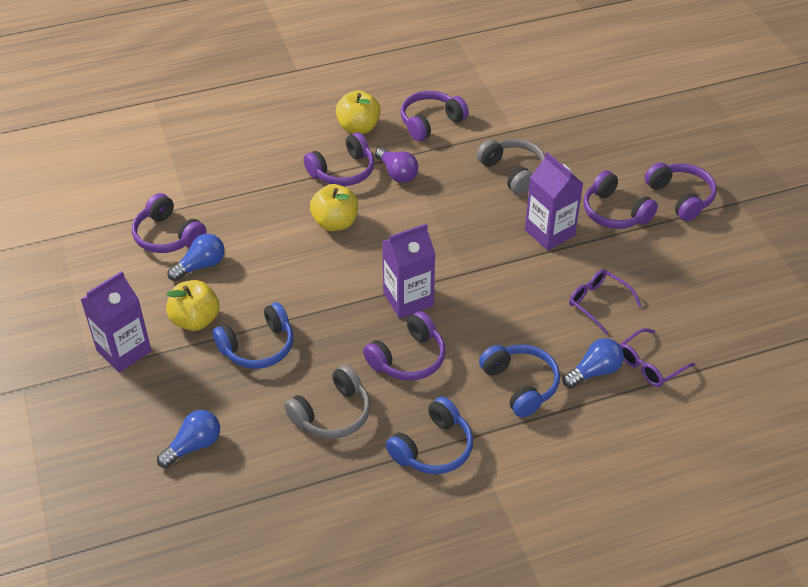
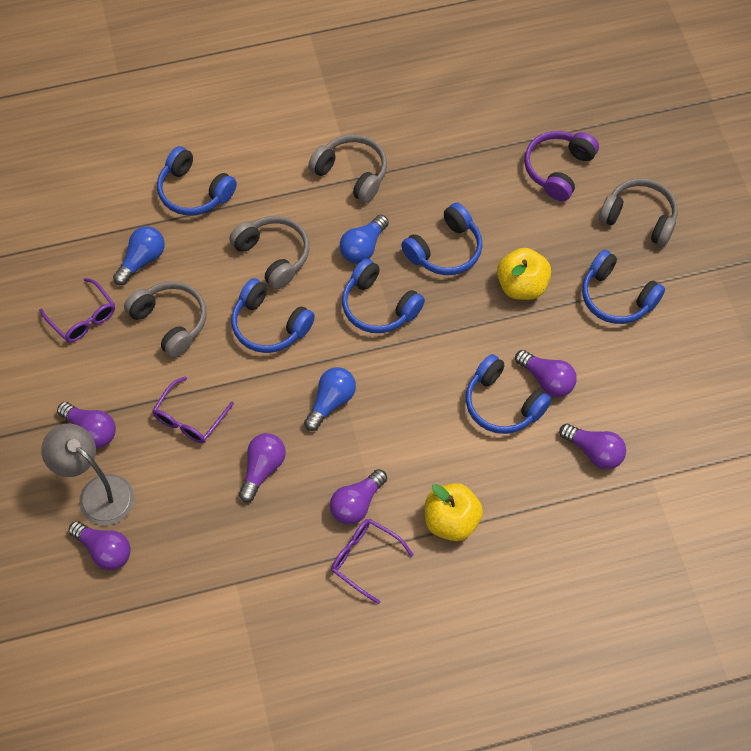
blue headphones: 3 -> 6
grey headphones: 2 -> 4
grey lamp: 0 -> 1
purple carton: 3 -> 0
purple glasses: 2 -> 3
purple headphones: 6 -> 1
purple light bulb: 1 -> 6
yellow apple: 3 -> 2

